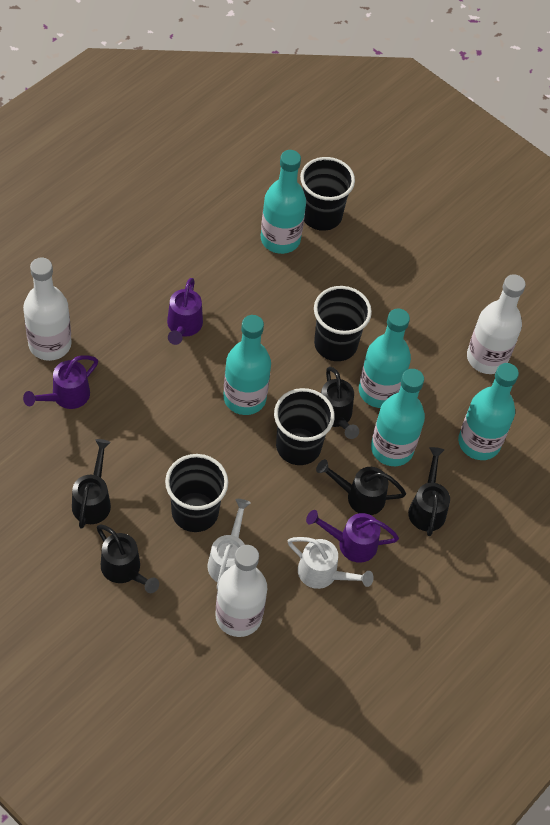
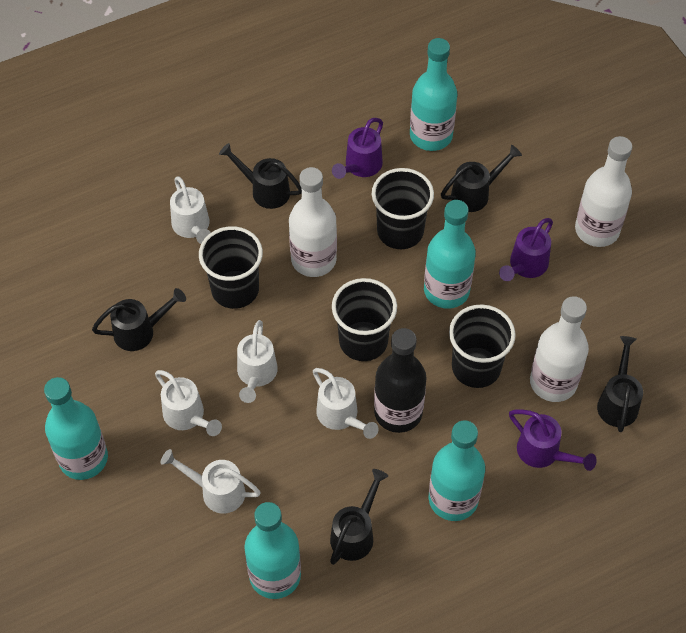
black bottle: 0 -> 1
white watering can: 2 -> 5

